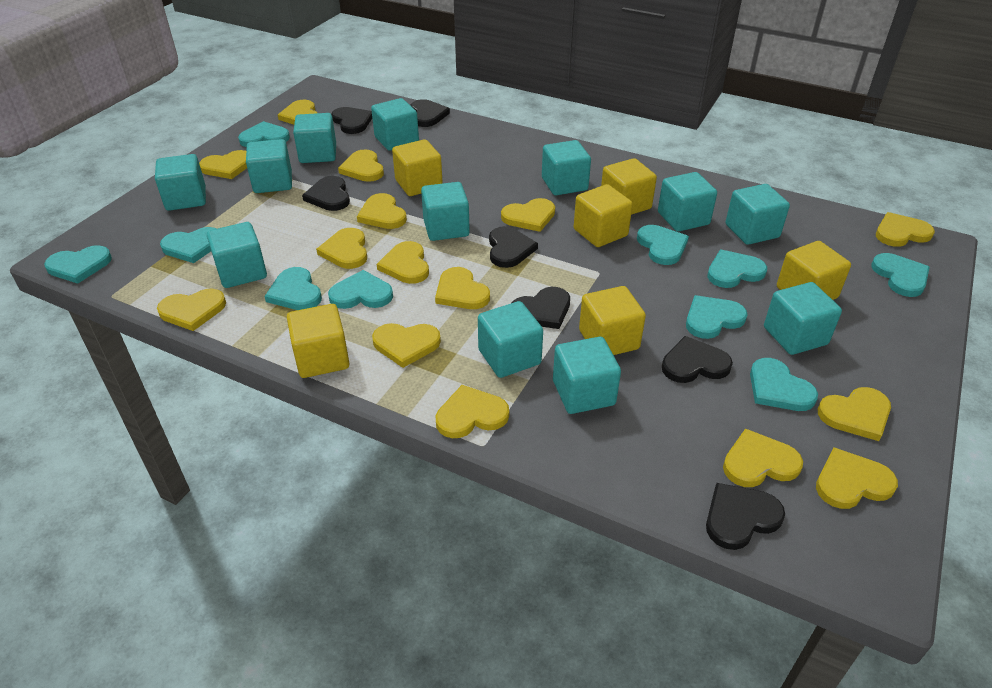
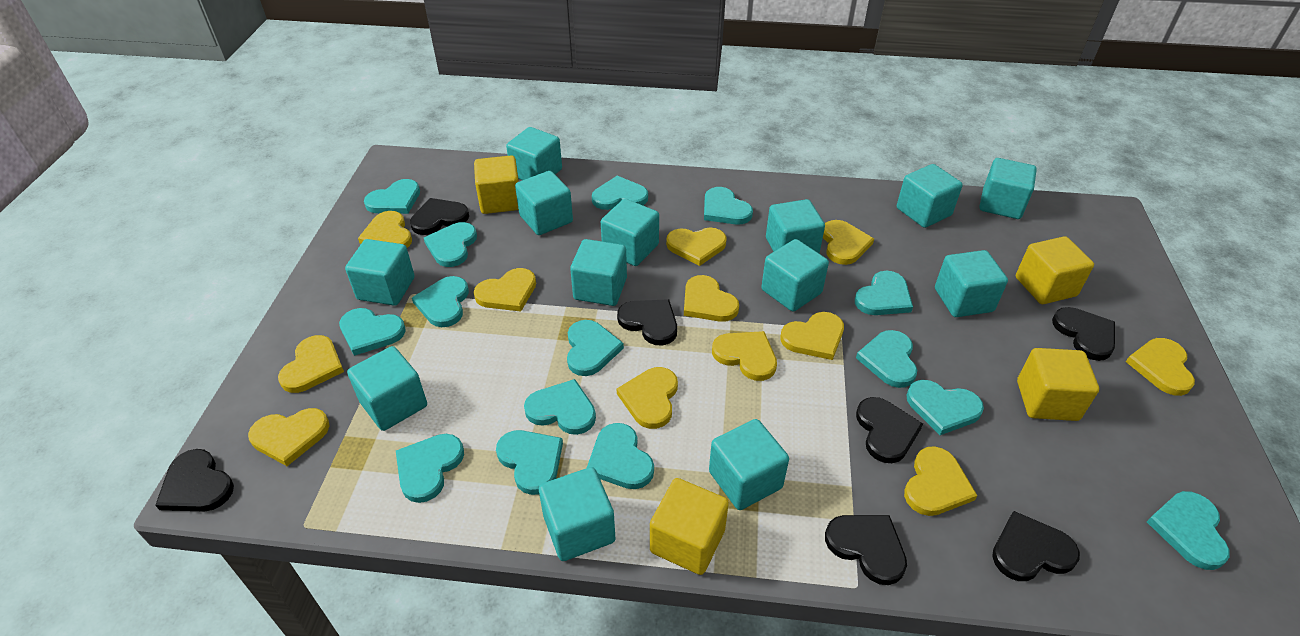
turquoise cube: 12 -> 13
turquoise heart: 10 -> 15
yellow cube: 6 -> 4
yellow heart: 15 -> 12

